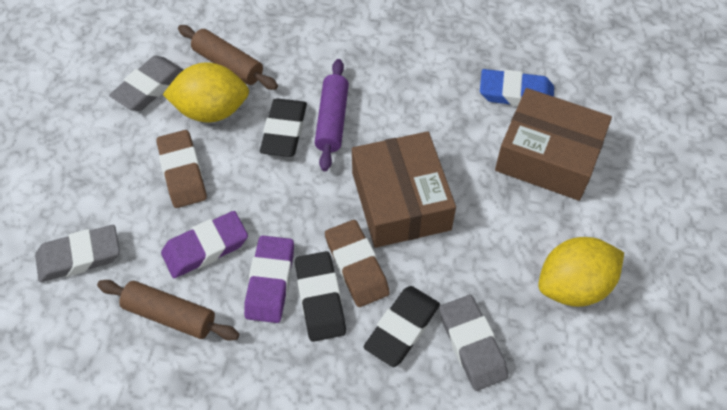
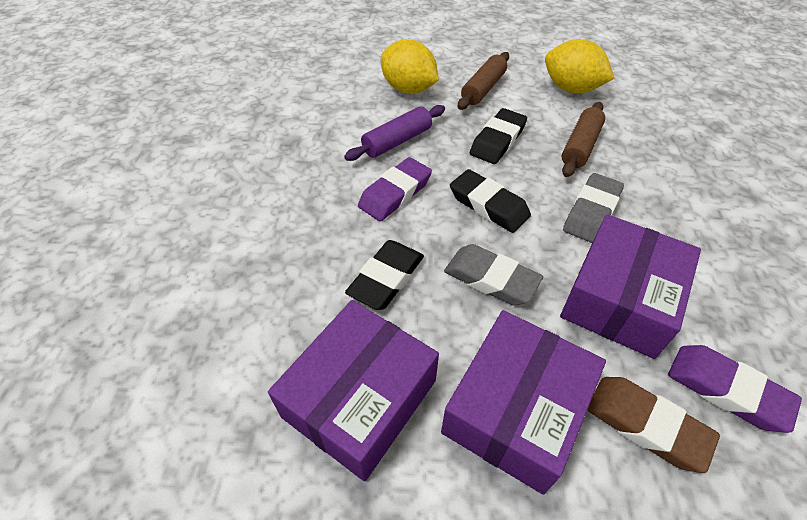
blue eraser: 1 -> 0
brown box: 2 -> 0
brown eraser: 2 -> 1
grey eraser: 3 -> 2
purple box: 0 -> 3

